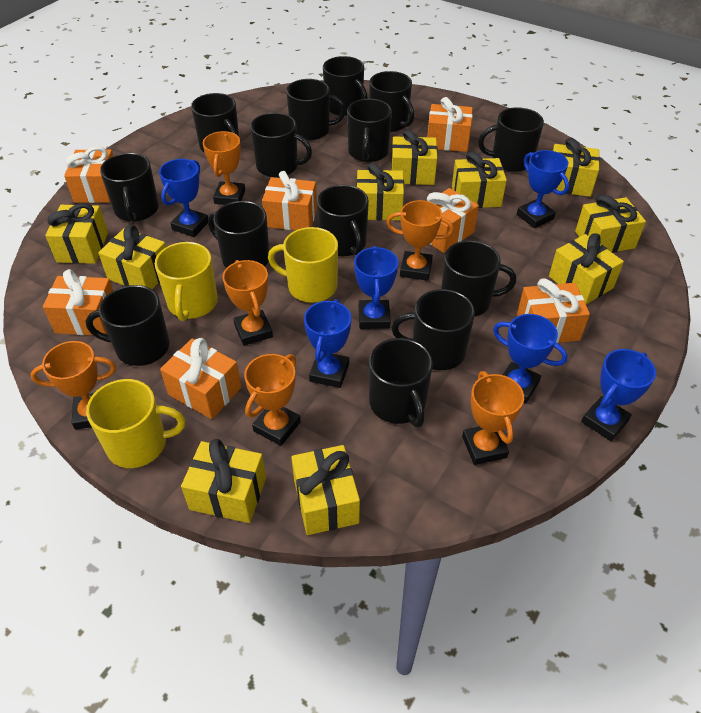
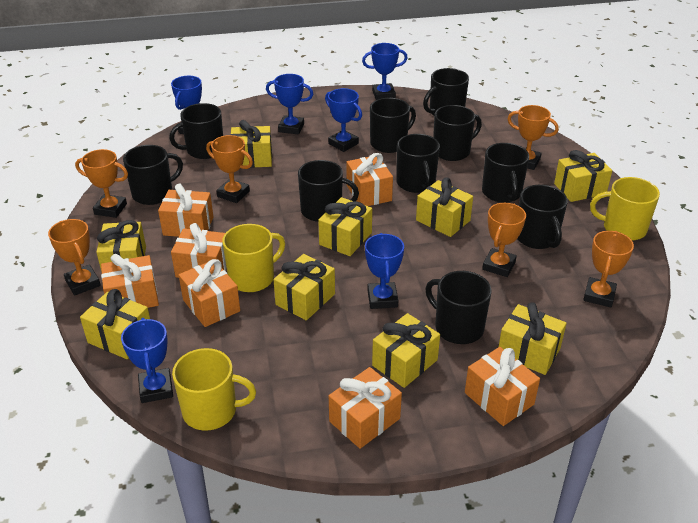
black mug: 14 -> 10
yellow gift: 10 -> 9

